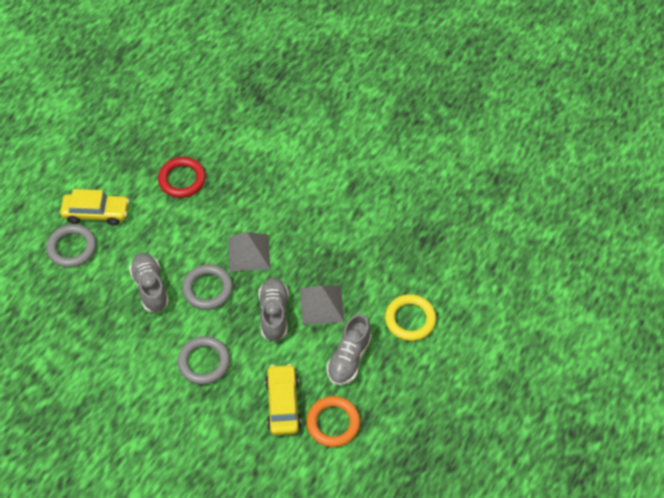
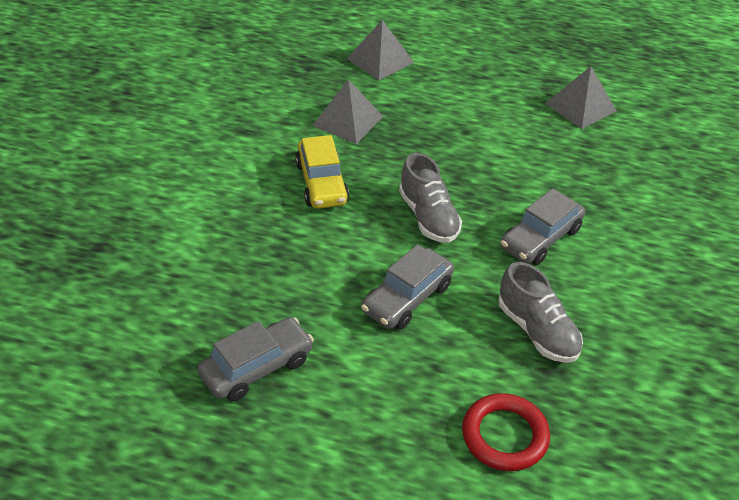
grey car: 0 -> 3
grey pyramid: 2 -> 3
grey ring: 3 -> 0
grey shoe: 3 -> 2
orange ring: 1 -> 0
yellow car: 2 -> 1
yellow ring: 1 -> 0

